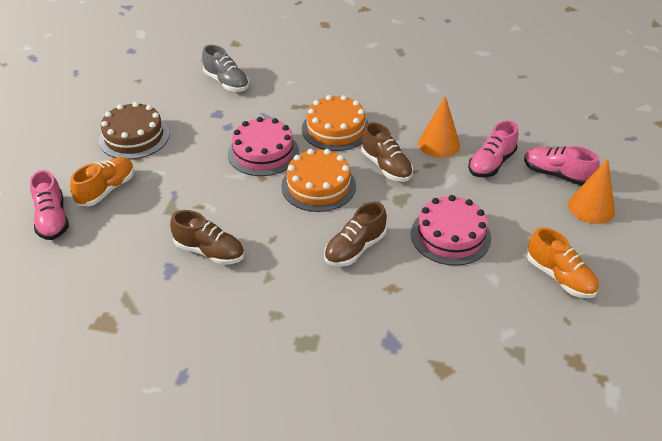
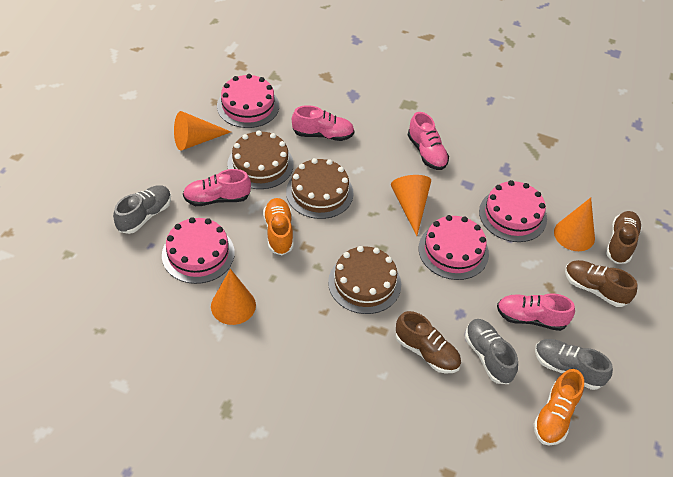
brown cake: 1 -> 3
grey shoe: 1 -> 3
orange cake: 2 -> 0
orange cone: 2 -> 4
pink cake: 2 -> 4
pink shoe: 3 -> 4

